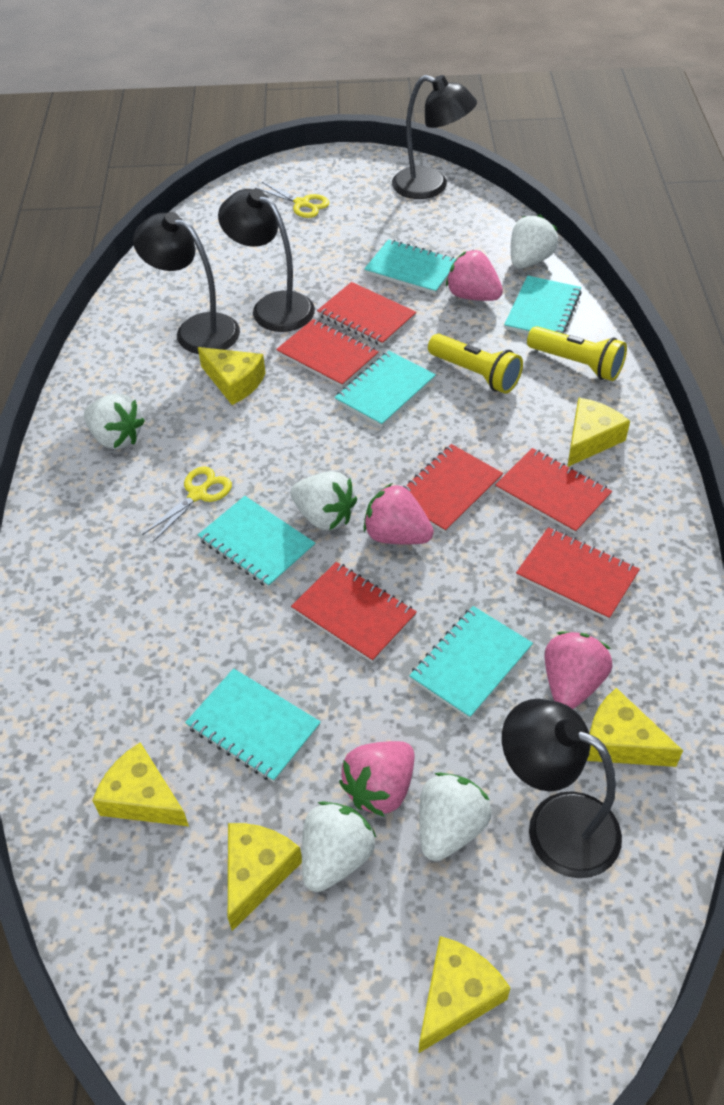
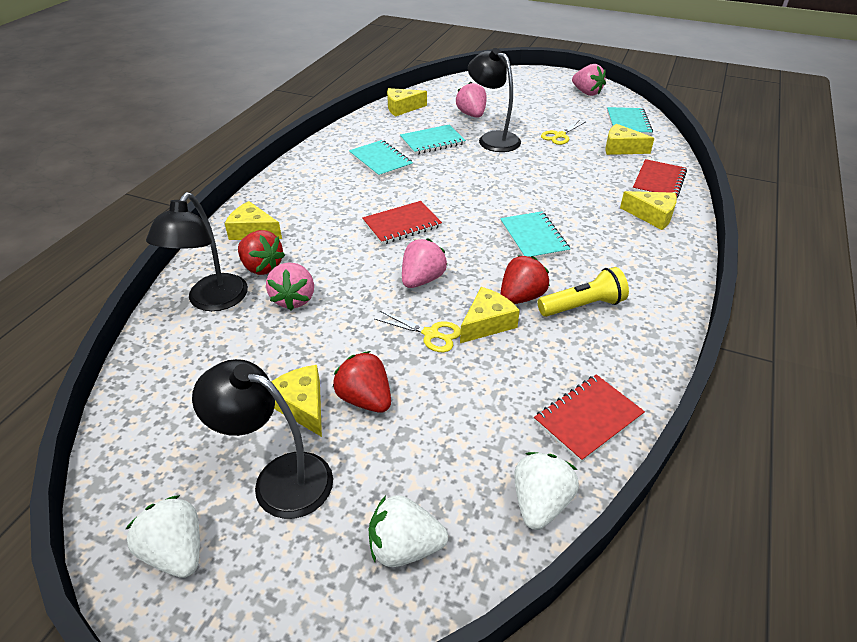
black lamp: 4 -> 3
red notebook: 6 -> 3
red strawberry: 0 -> 3
turquoise notebook: 6 -> 4
white strawberry: 5 -> 3
yellow flashlight: 2 -> 1

